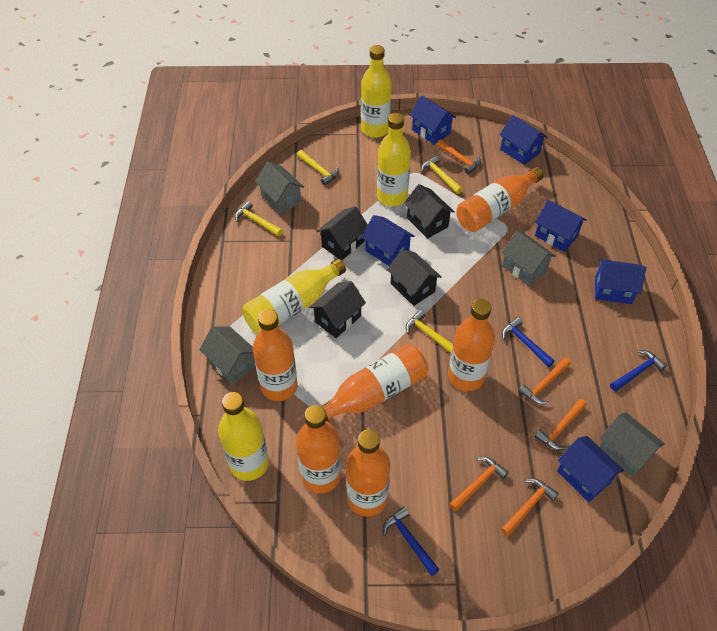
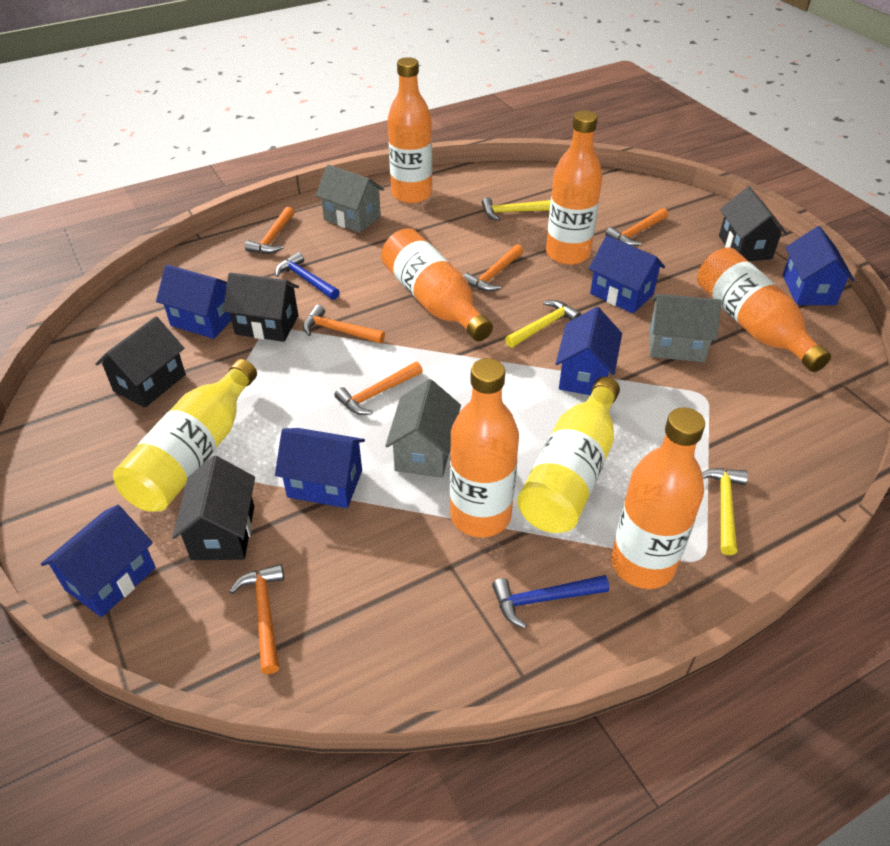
blue hammer: 3 -> 2
grey house: 4 -> 3
orange hammer: 5 -> 6
yellow bottle: 4 -> 2
yellow hammer: 4 -> 3

